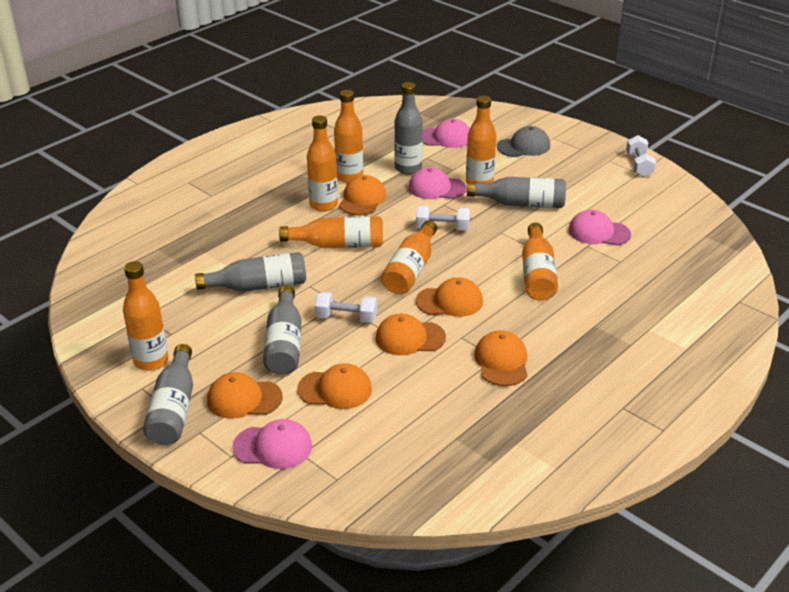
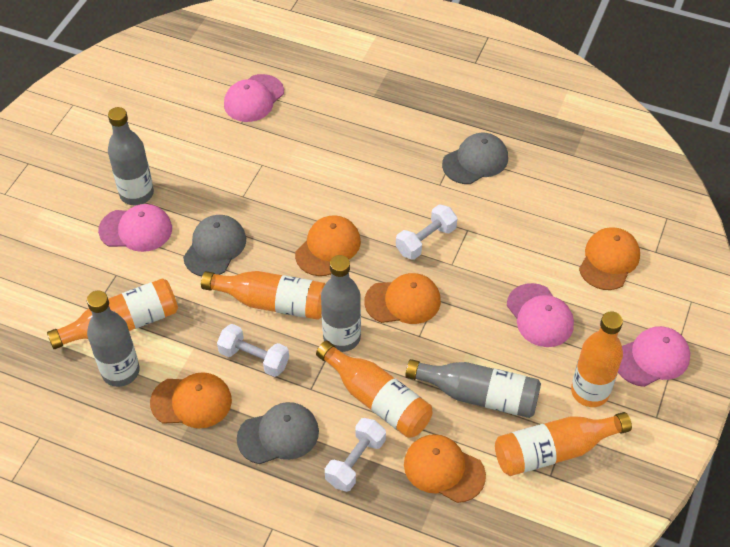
grey bottle: 5 -> 4
grey cap: 1 -> 3
orange bottle: 7 -> 5
orange cap: 6 -> 5

